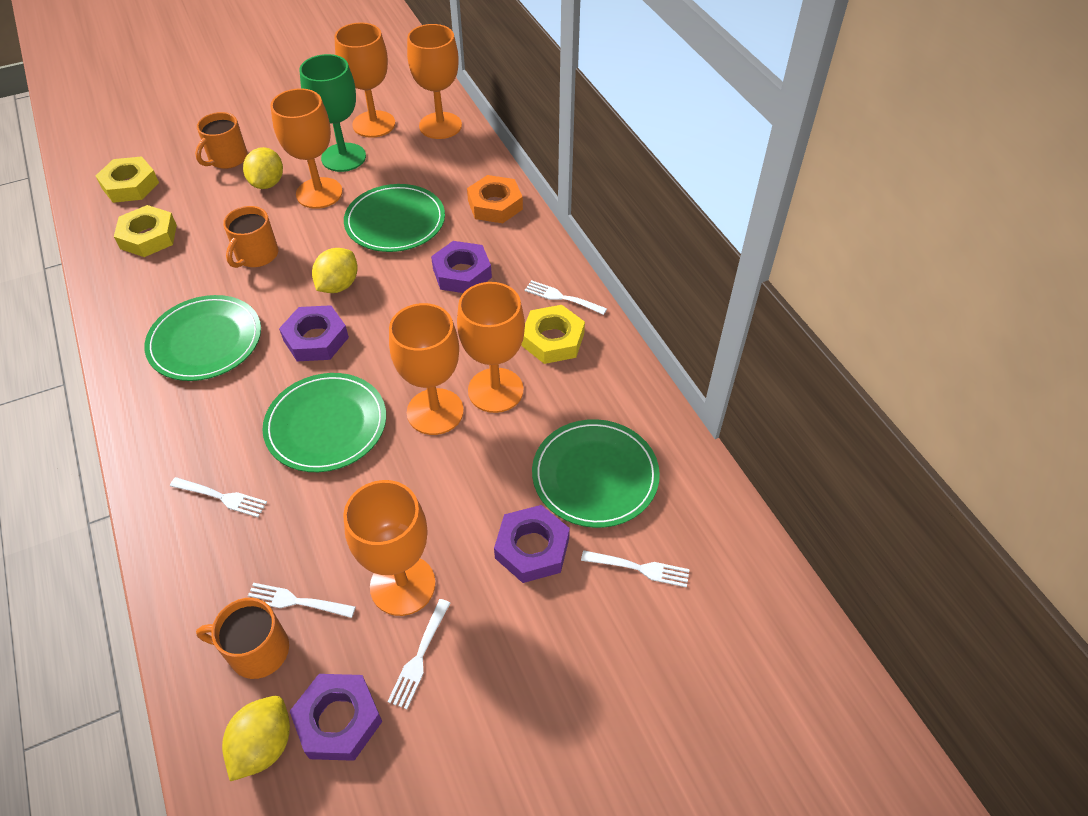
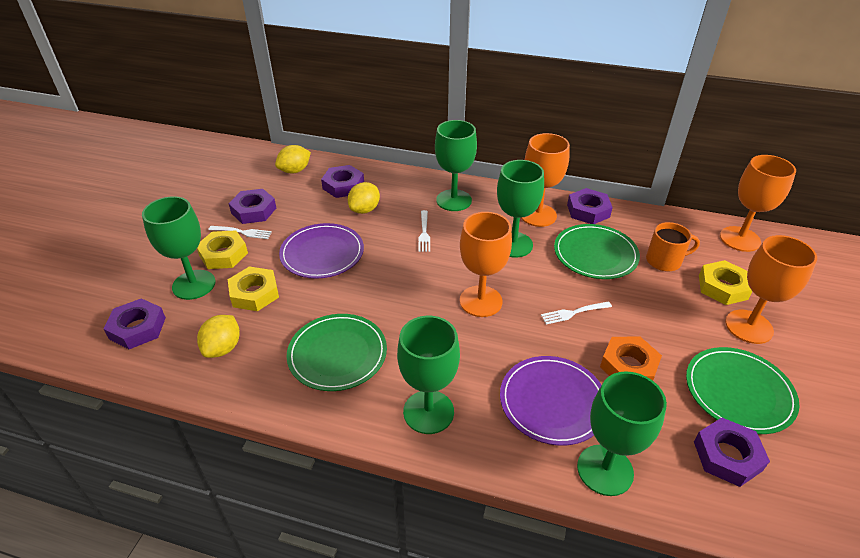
green goblet: 1 -> 5
green plate: 4 -> 3
orange goblet: 6 -> 4
orange mug: 3 -> 1
purple nut: 4 -> 5
purple plate: 0 -> 2
white fork: 5 -> 3

